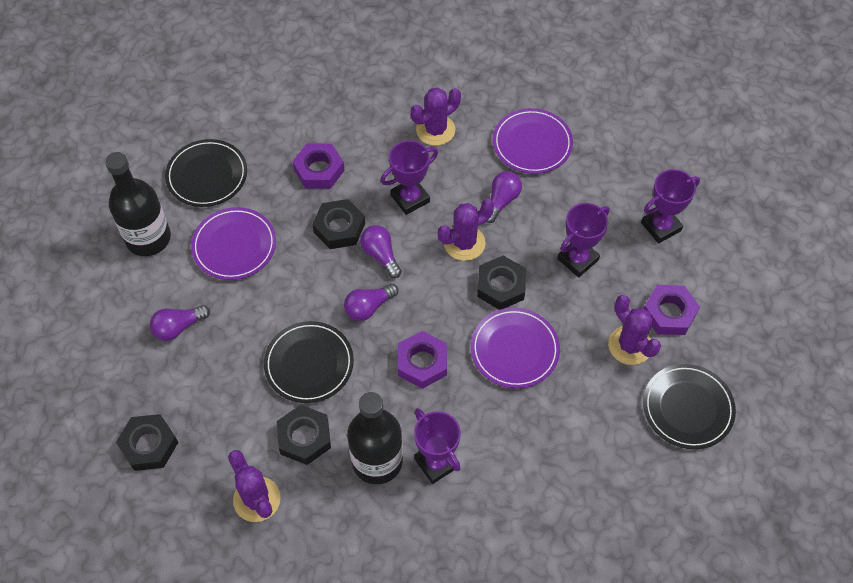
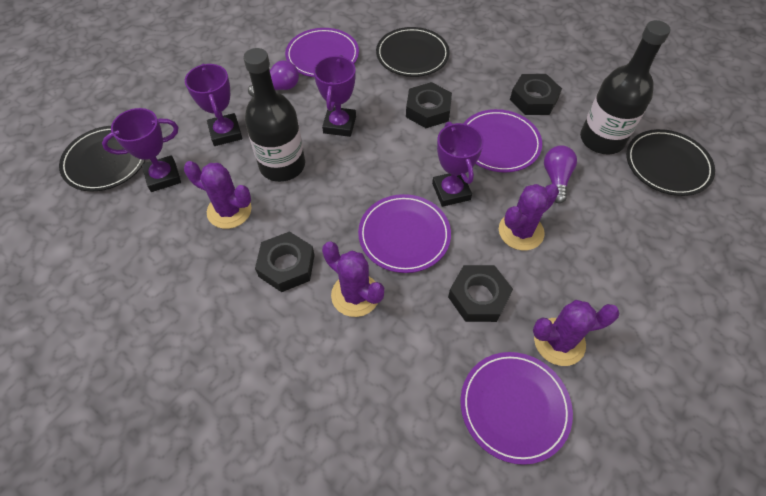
purple light bulb: 4 -> 2
purple nut: 3 -> 0
purple plate: 3 -> 4

